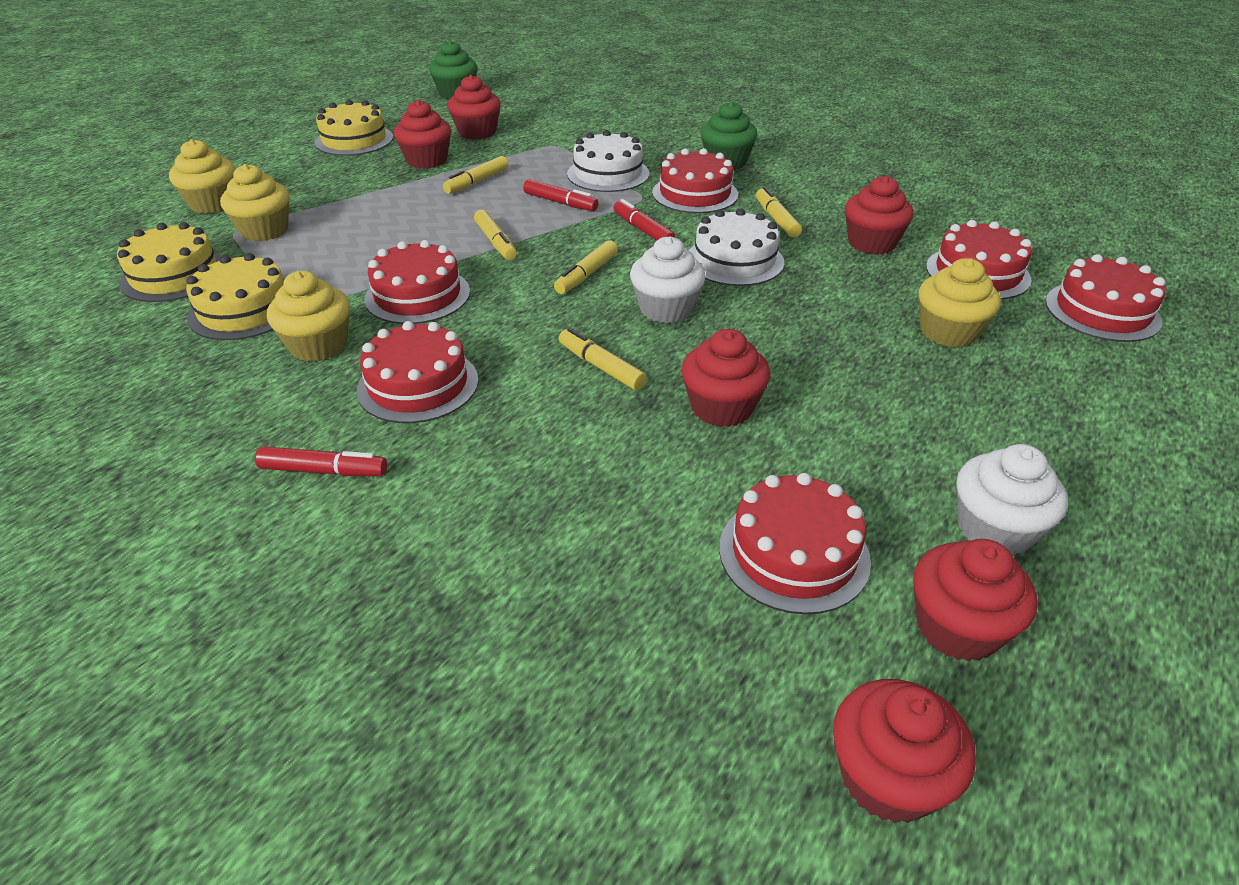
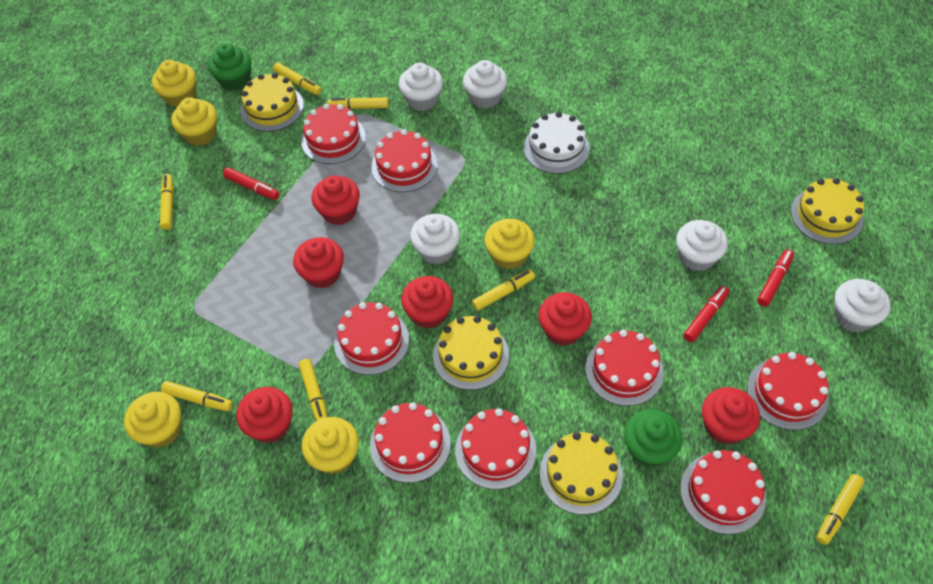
red cake: 6 -> 8
white cake: 2 -> 1
white cupcake: 2 -> 5
yellow cake: 3 -> 4
yellow cupcake: 4 -> 5
yellow marker: 5 -> 7

